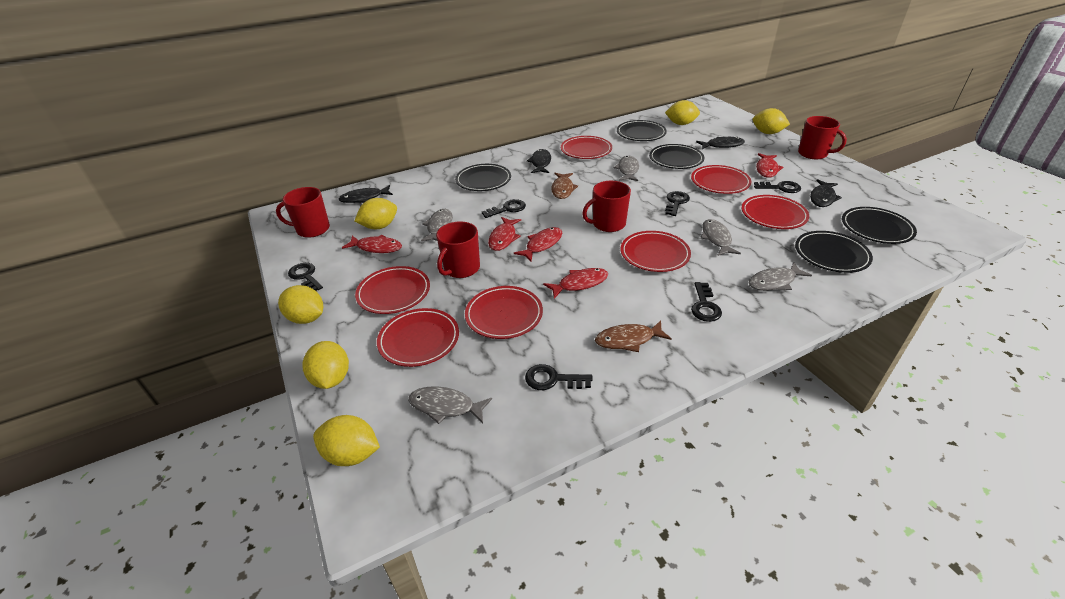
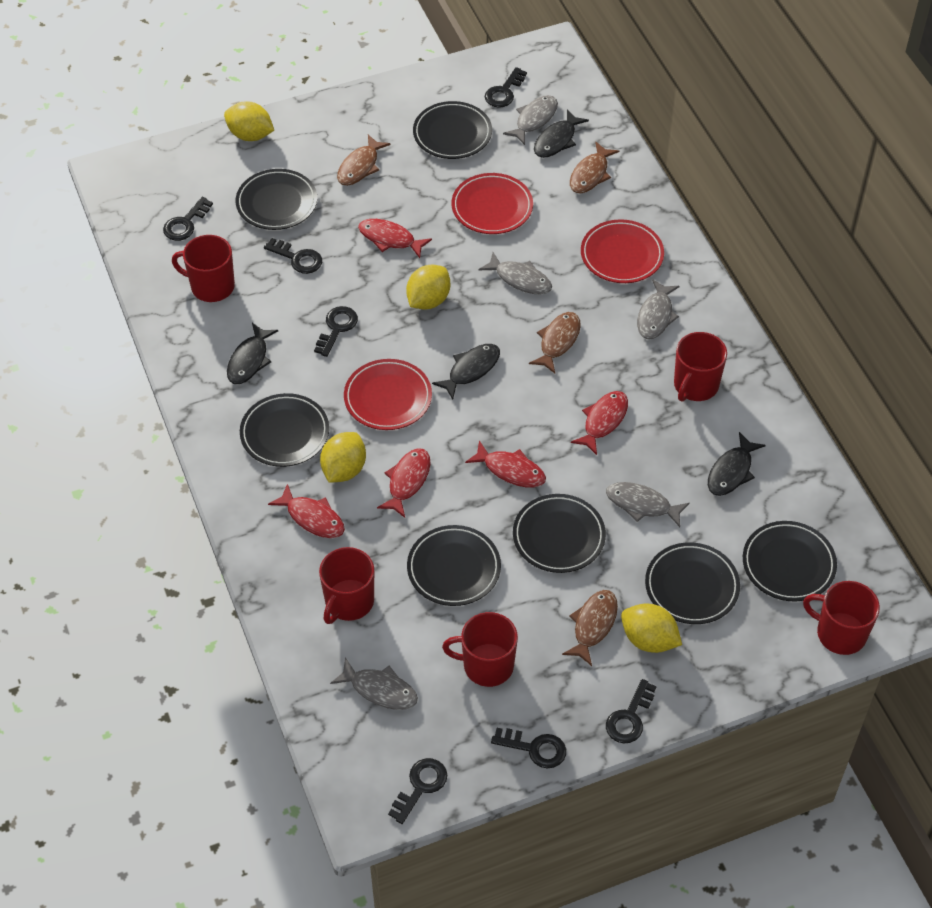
black key: 6 -> 7
black plate: 5 -> 7
brown fish: 2 -> 4
red mug: 4 -> 5
red plate: 7 -> 3
yellow lemon: 6 -> 4

